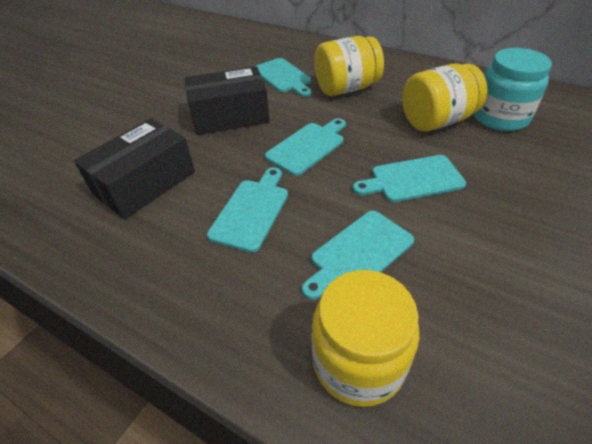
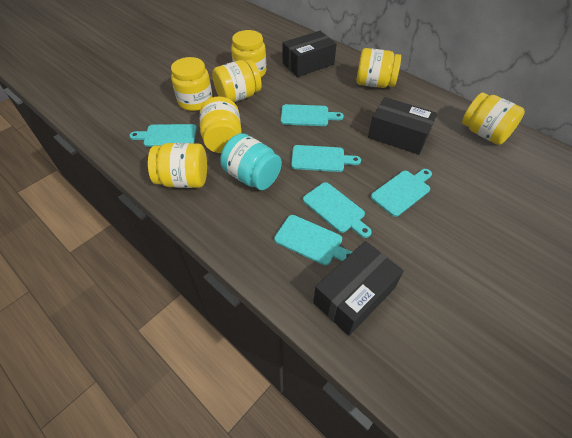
black box: 2 -> 3
turquoise cutting board: 5 -> 6
yellow jar: 3 -> 7

